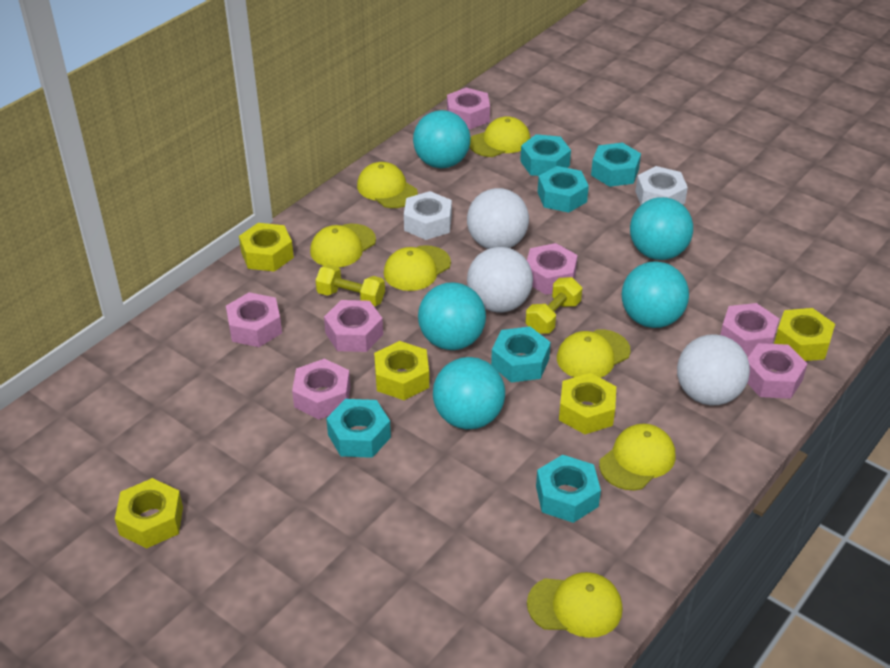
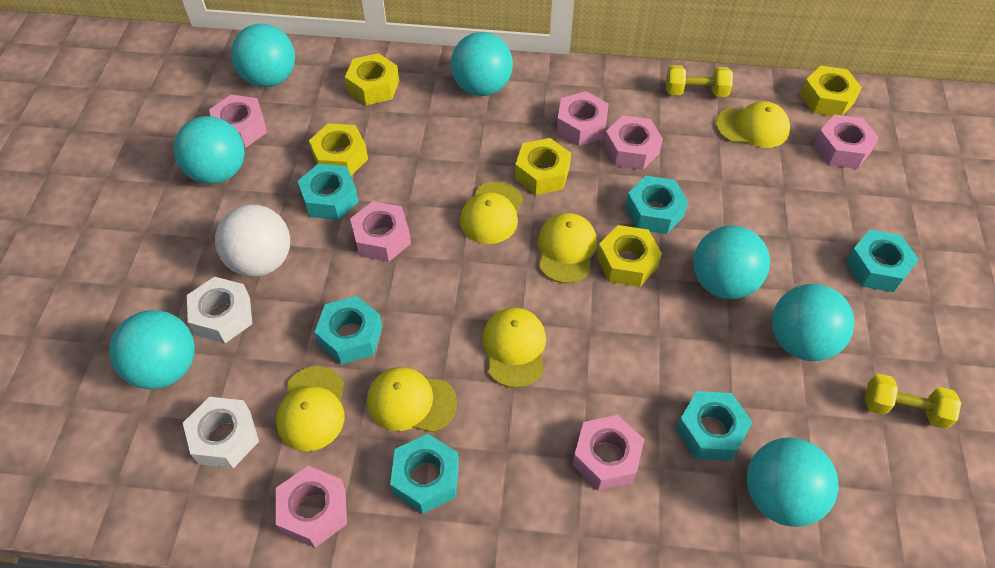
turquoise ball: 5 -> 7
white ball: 3 -> 1
yellow cap: 7 -> 6

